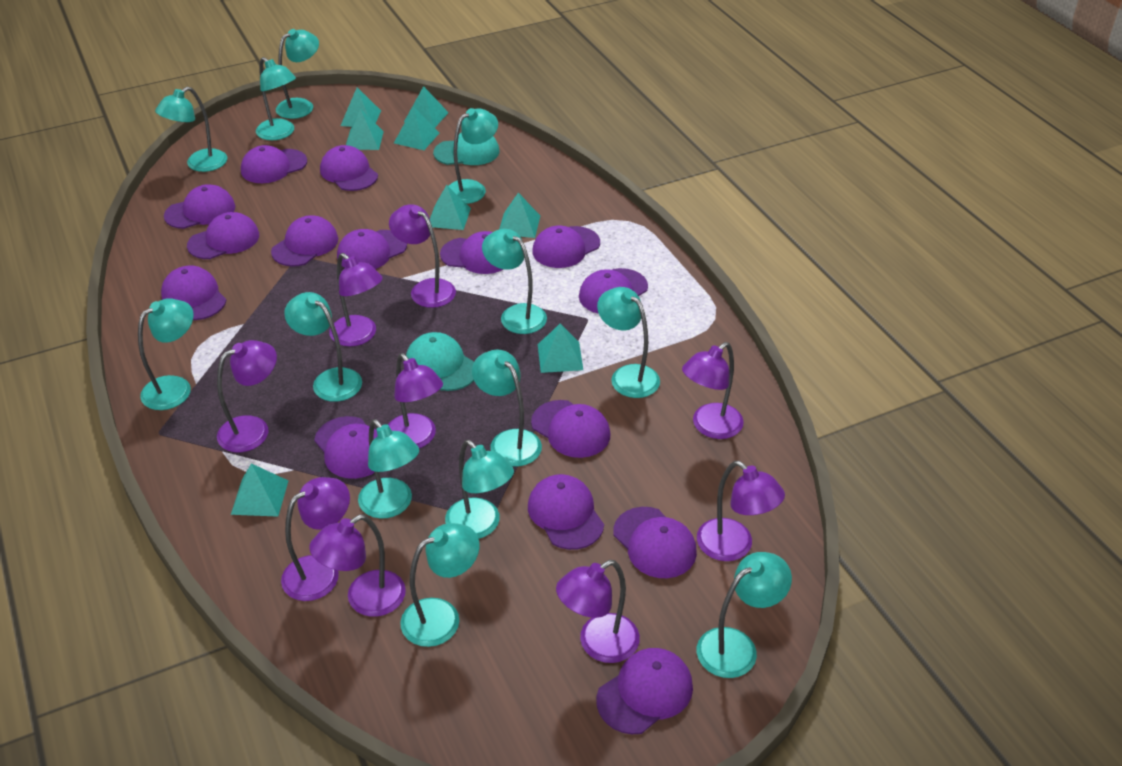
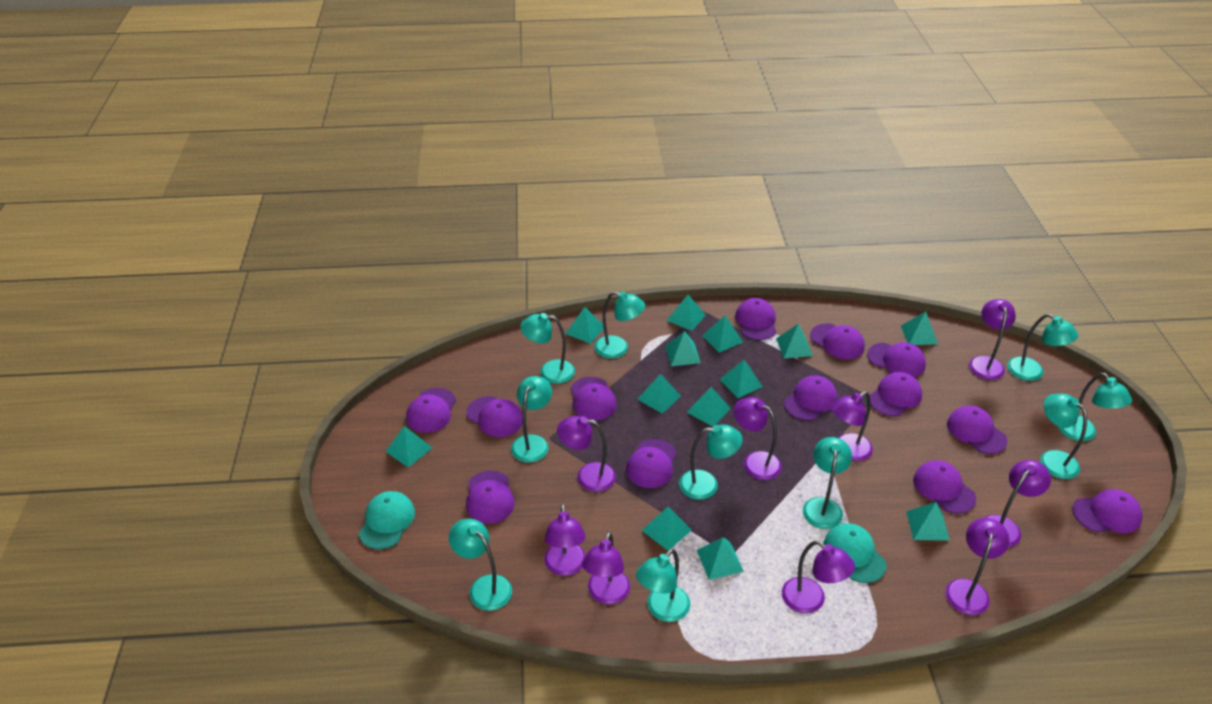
purple cap: 15 -> 13
turquoise lamp: 13 -> 10
turquoise pyramid: 8 -> 13

